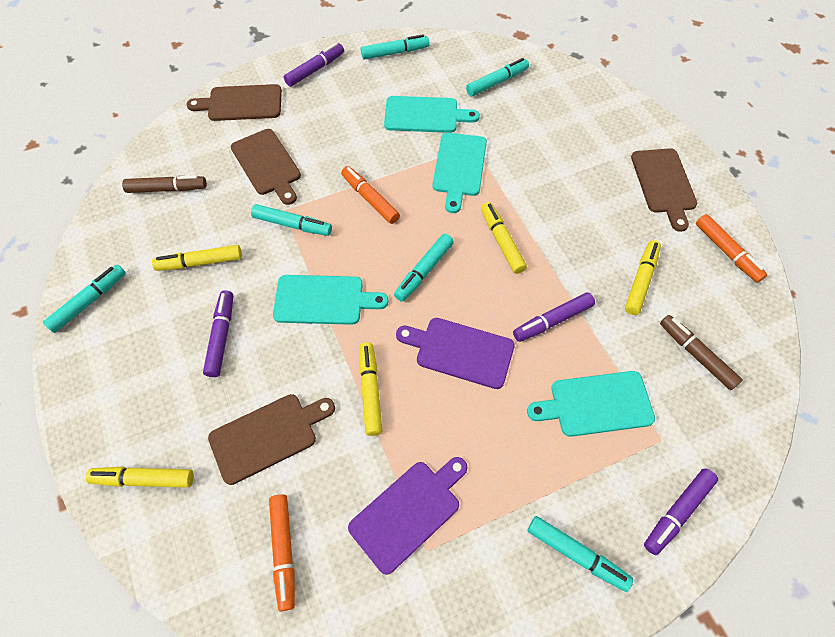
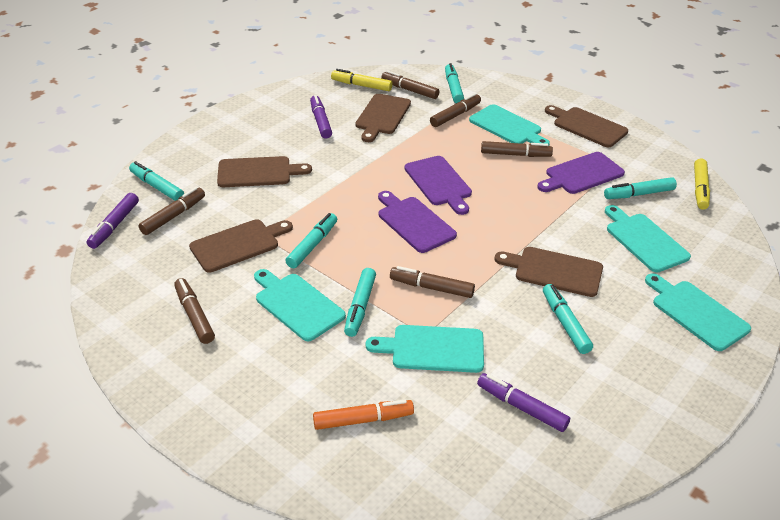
brown cutting board: 4 -> 5
brown marker: 2 -> 6
orange marker: 3 -> 1
purple cutting board: 2 -> 3
purple marker: 4 -> 3
turquoise cutting board: 4 -> 5
yellow marker: 5 -> 2

